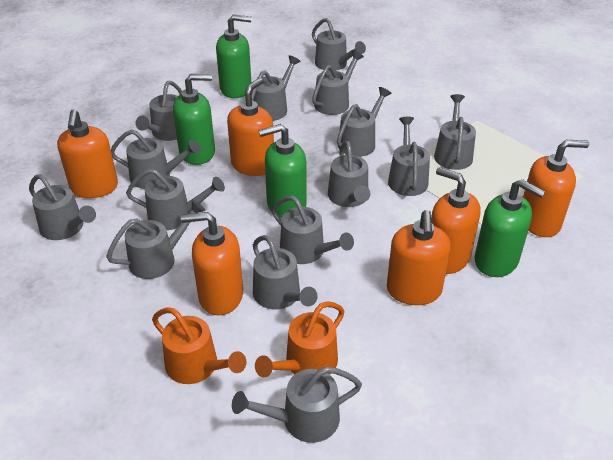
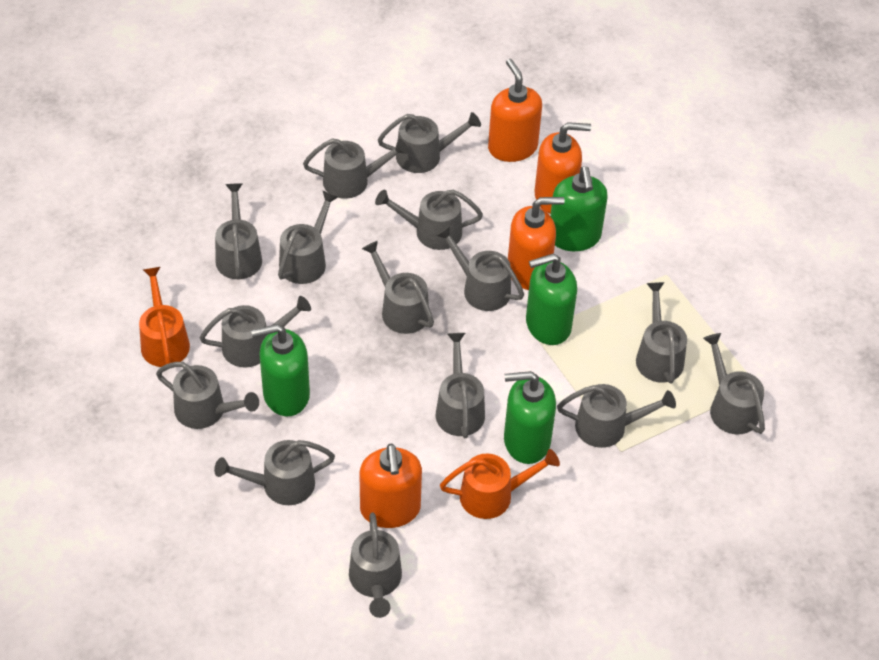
orange soap dispenser: 6 -> 4

